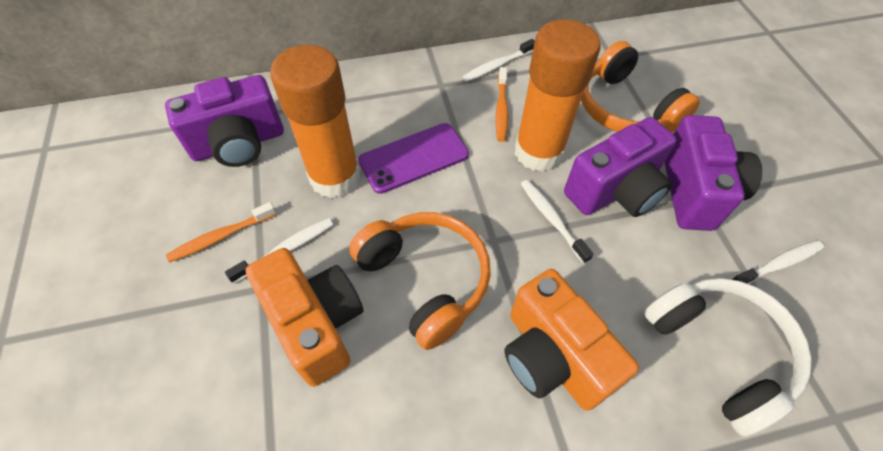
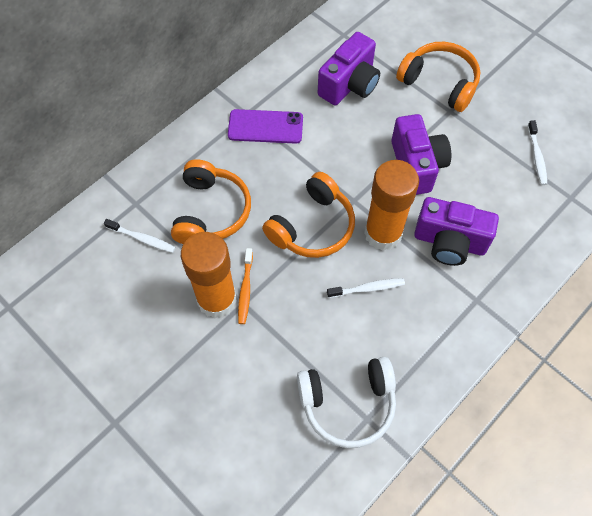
orange camera: 2 -> 0
orange headphones: 2 -> 3
orange toothbrush: 2 -> 1
white toothbrush: 4 -> 3

